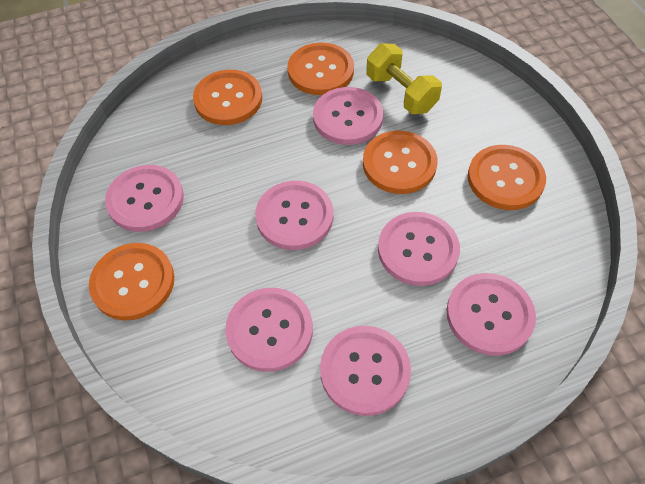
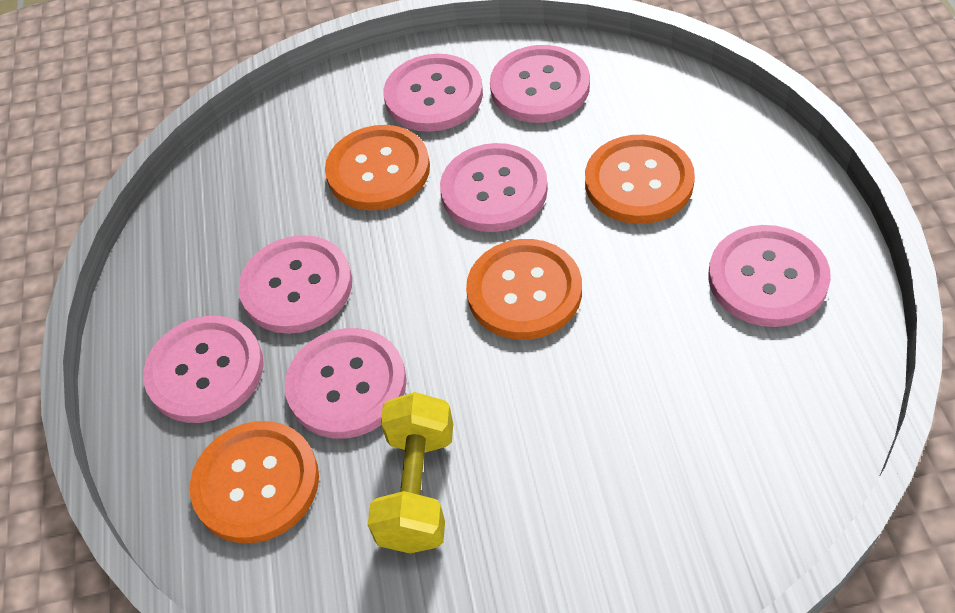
orange button: 5 -> 4

